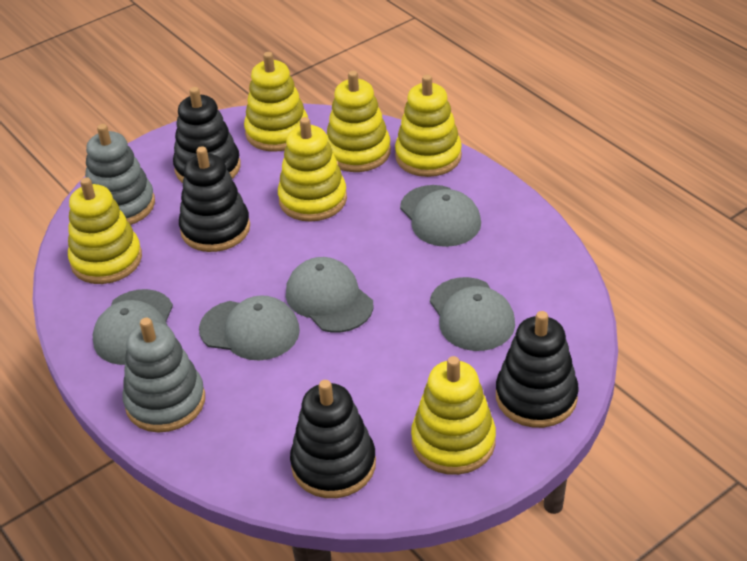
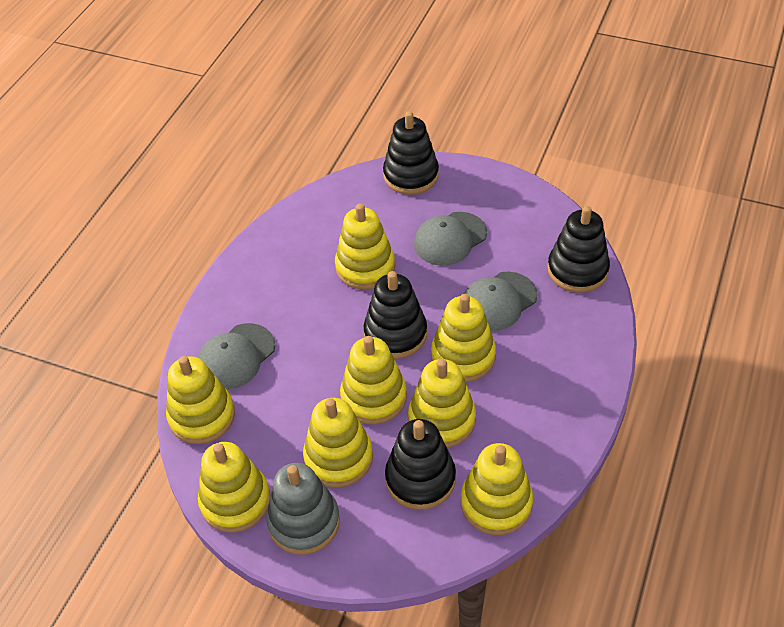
grey cap: 5 -> 3
grey stacking toy: 2 -> 1
yellow stacking toy: 6 -> 8

